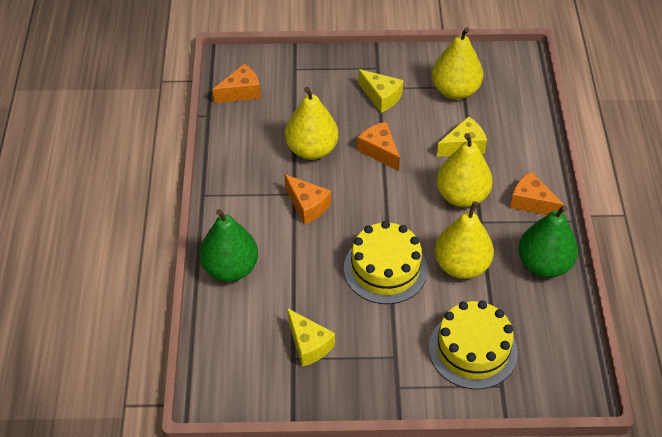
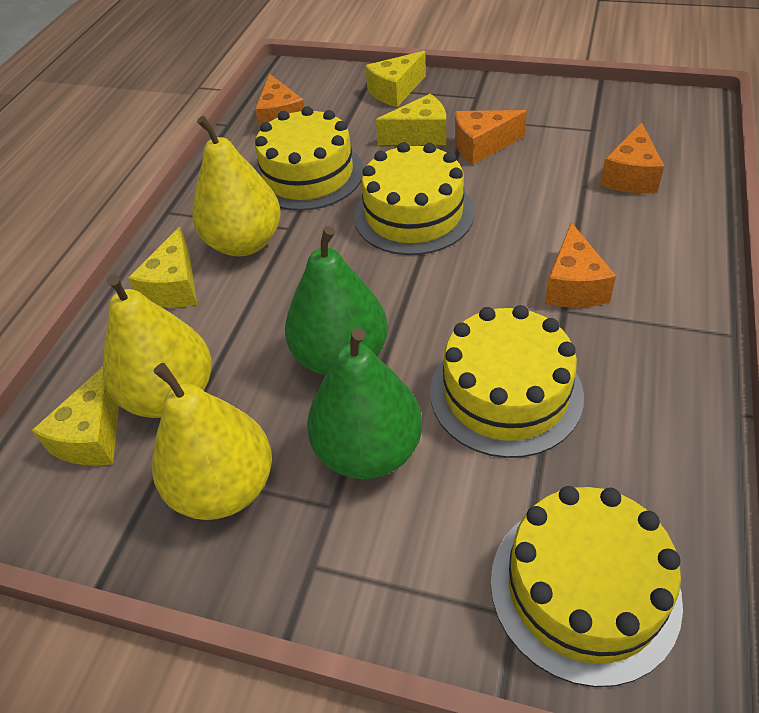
yellow cake: 2 -> 4
yellow cheese: 3 -> 4
yellow pear: 4 -> 3

